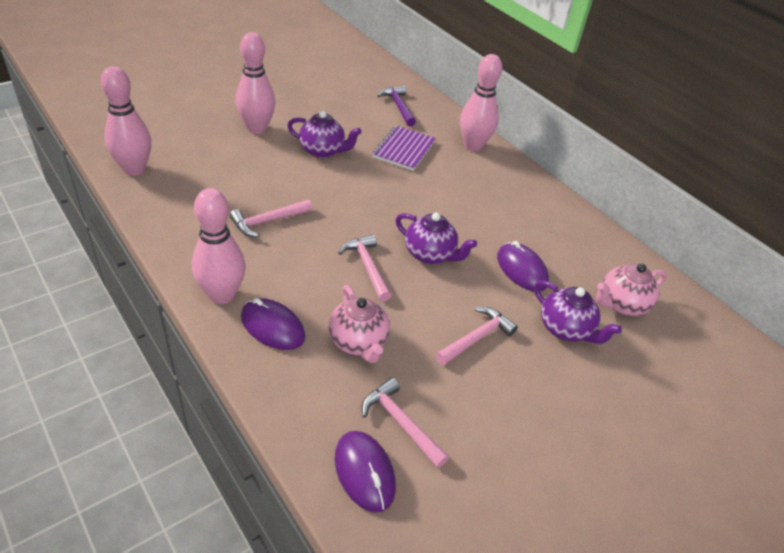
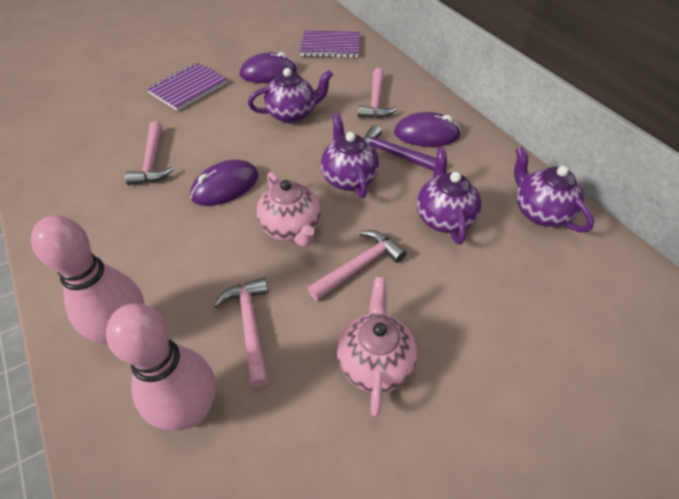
pink bowling pin: 4 -> 2
purple notebook: 1 -> 2
purple teapot: 3 -> 4

